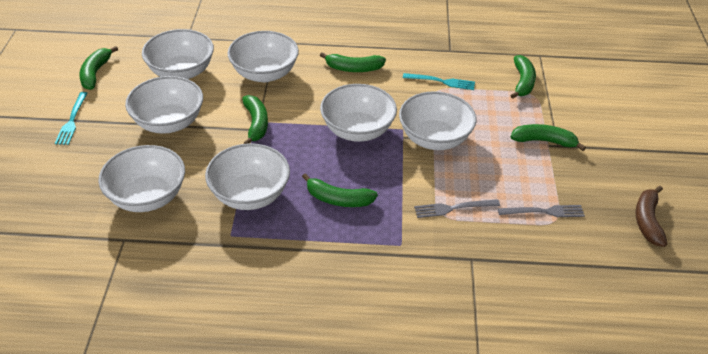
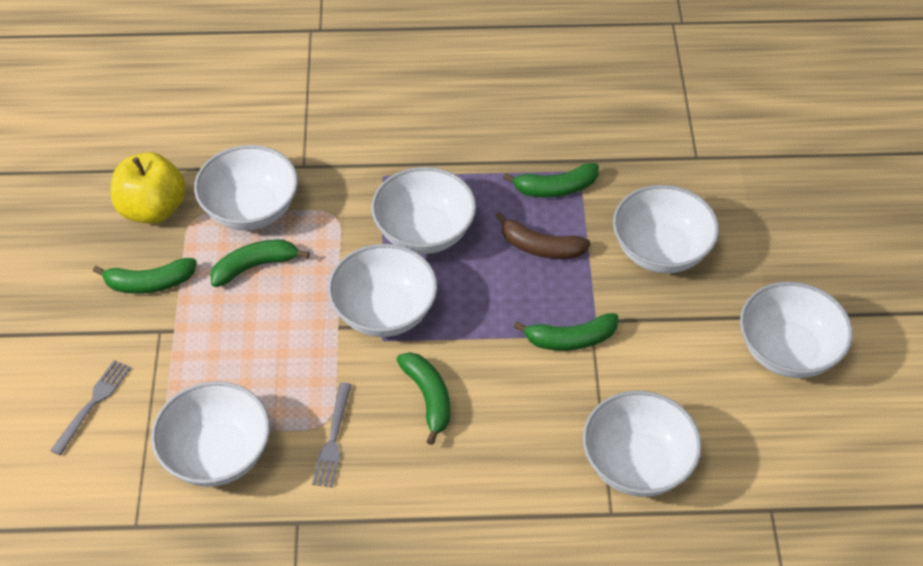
green banana: 6 -> 5
turquoise fork: 2 -> 0
yellow apple: 0 -> 1

